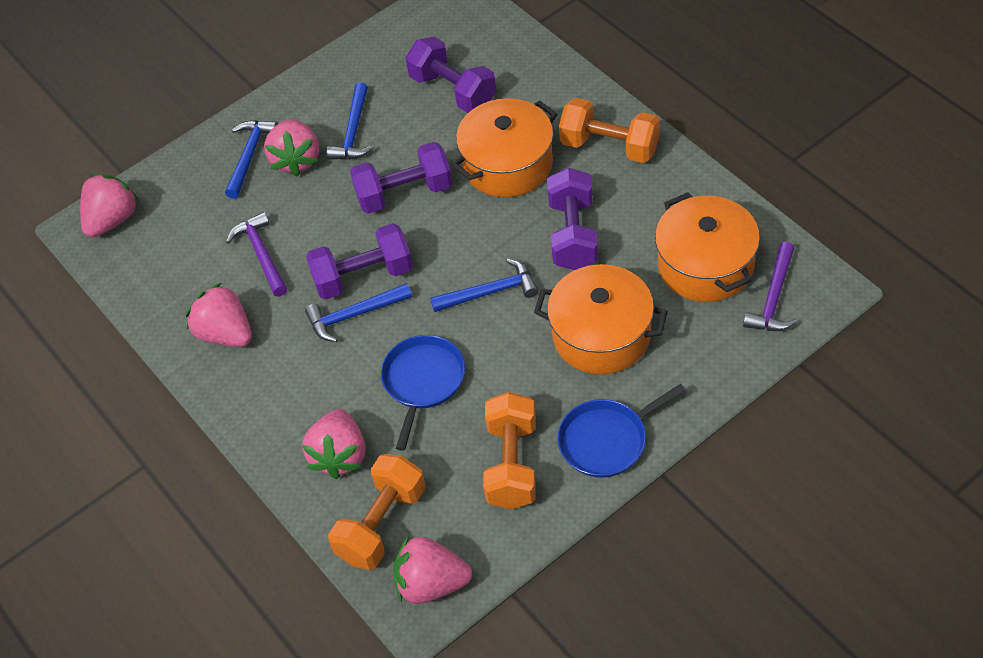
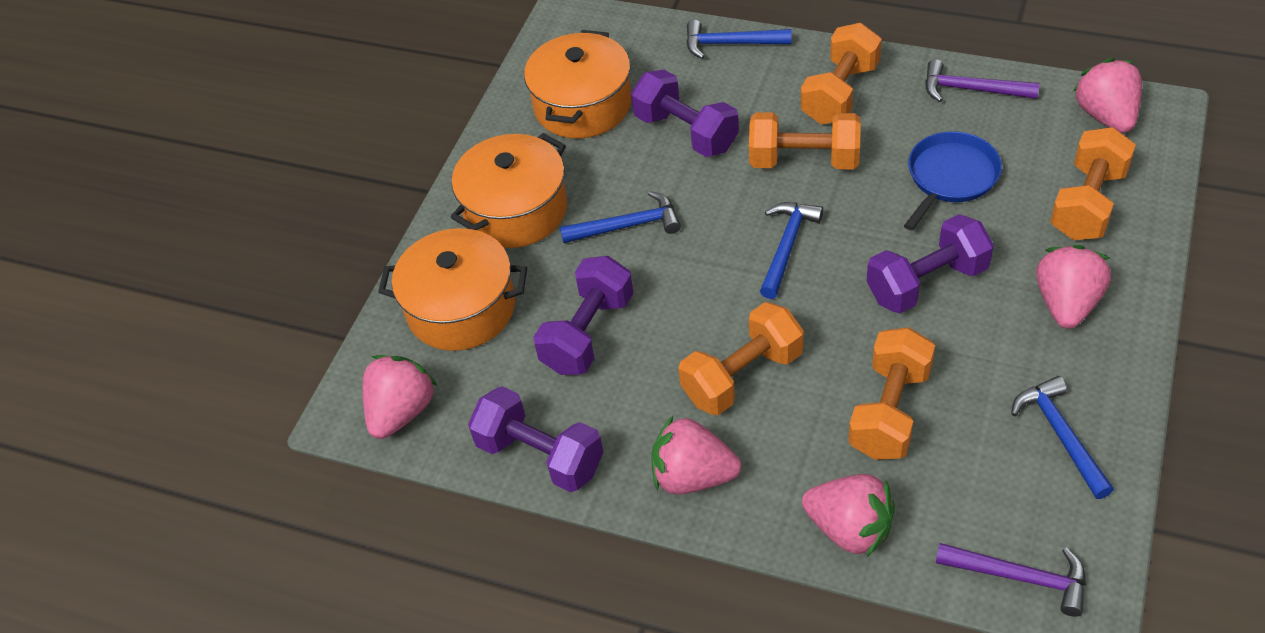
blue pan: 2 -> 1
orange dumbbell: 3 -> 5

